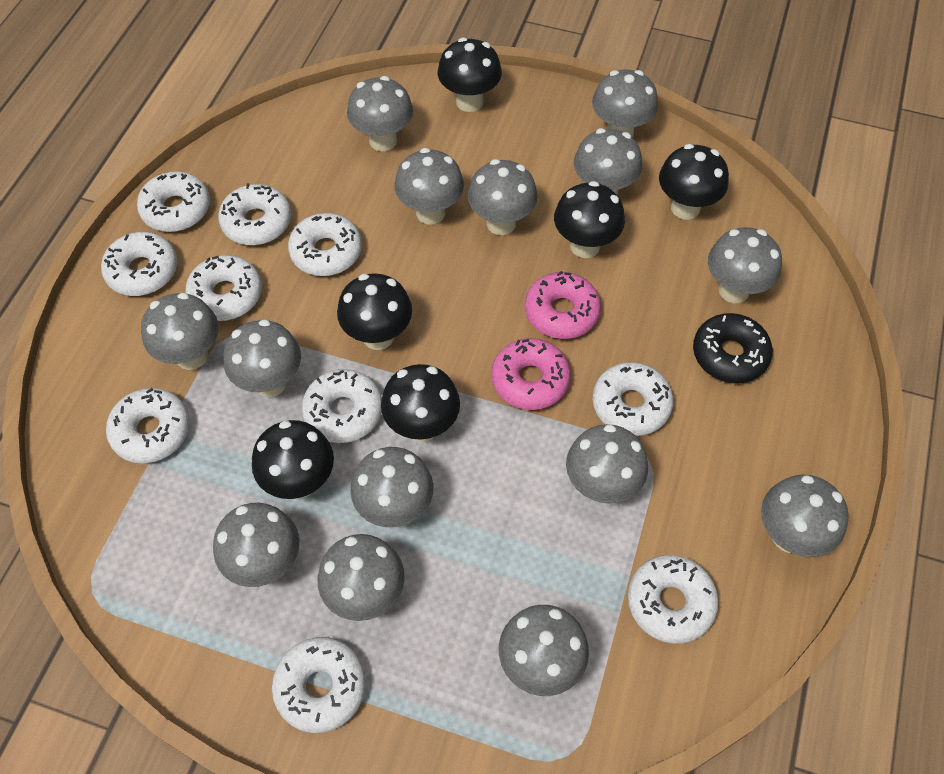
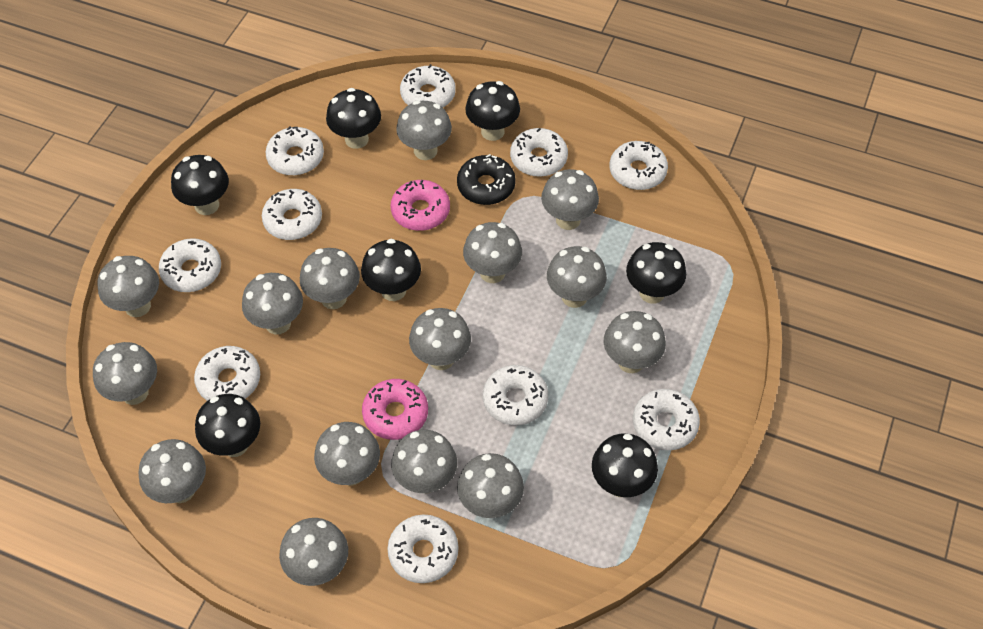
black mushroom: 6 -> 7
grey mushroom: 14 -> 15

